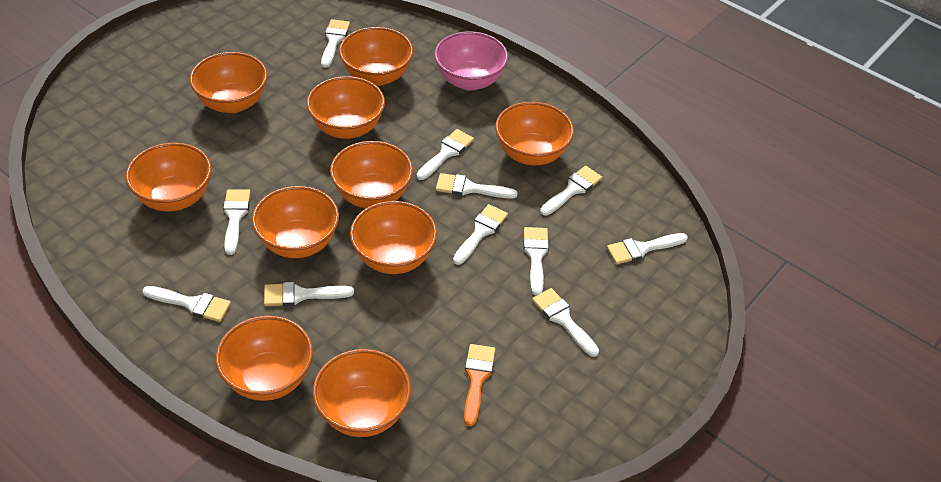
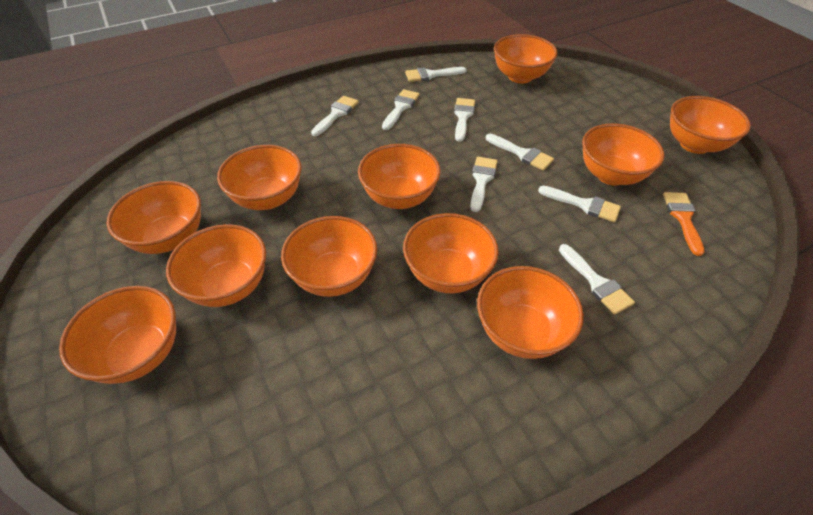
orange bowl: 10 -> 11
pink bowl: 1 -> 0
white brush: 11 -> 8

